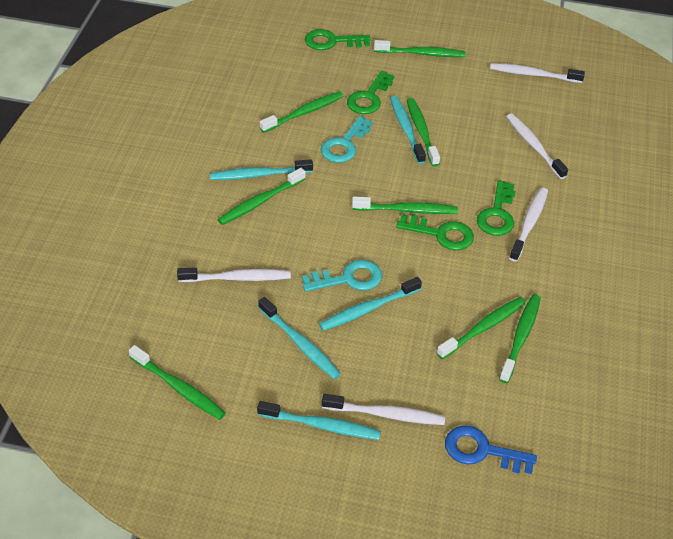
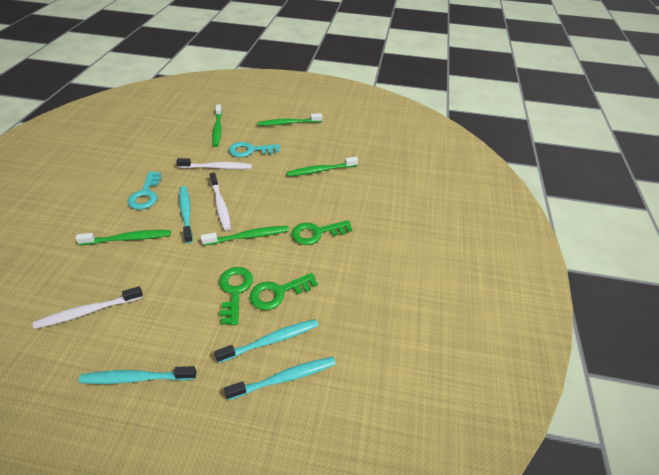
blue key: 1 -> 0
green key: 4 -> 3
green toothbrush: 8 -> 5
turquoise toothbrush: 5 -> 4
white toothbrush: 5 -> 3

